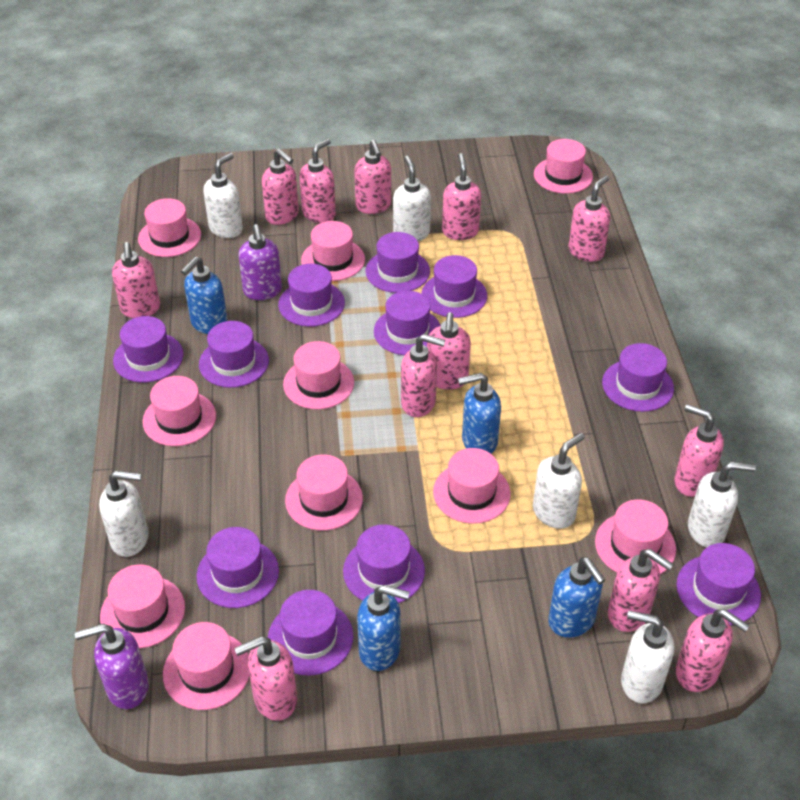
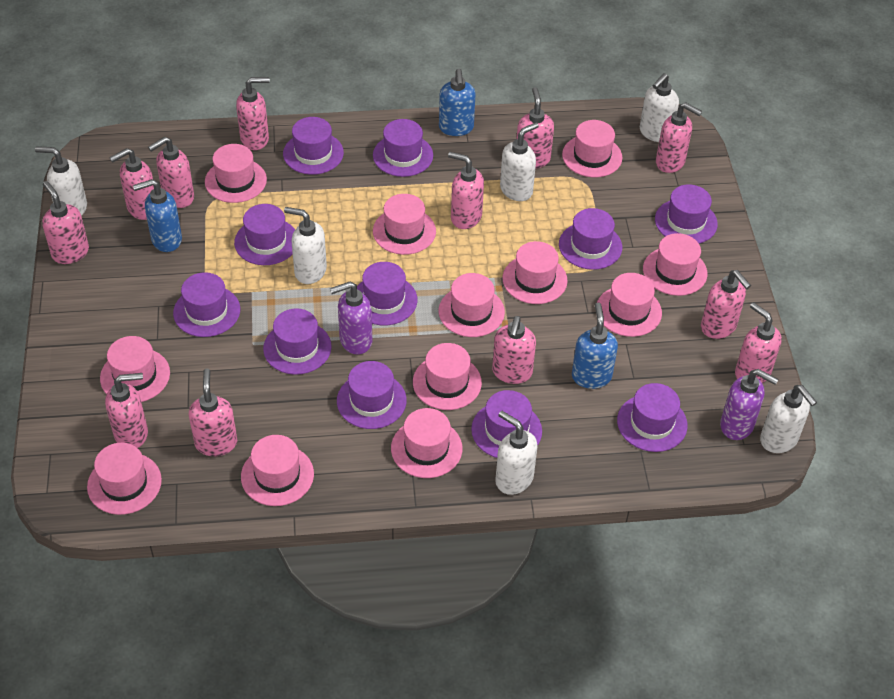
blue soap dispenser: 4 -> 3
pink hat: 10 -> 12

